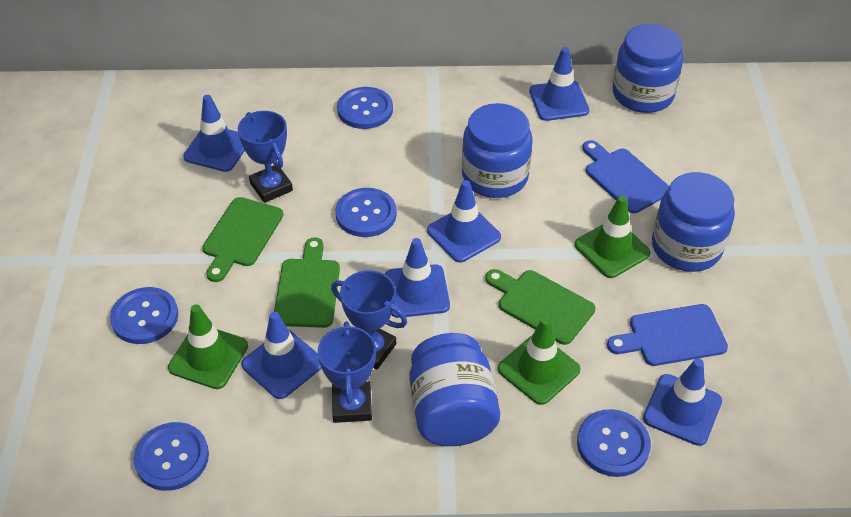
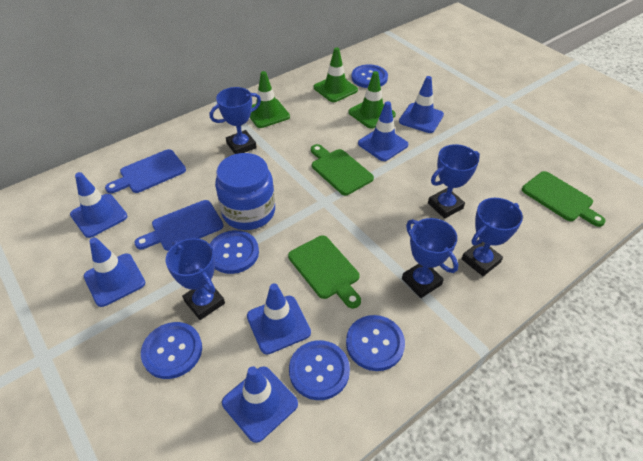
blue jar: 4 -> 1
blue trophy: 3 -> 5

